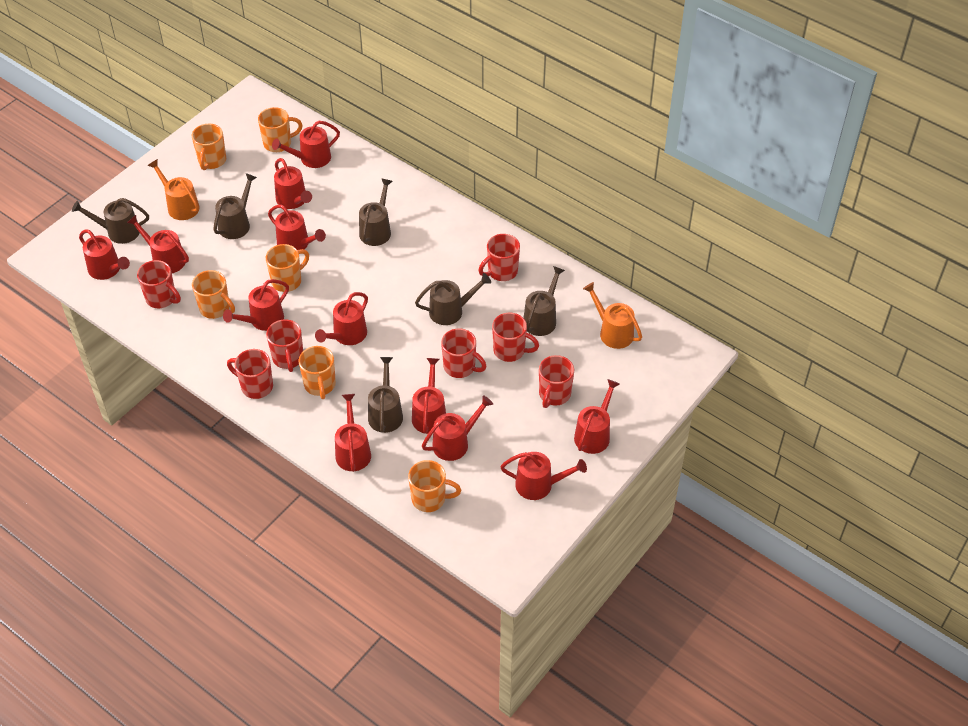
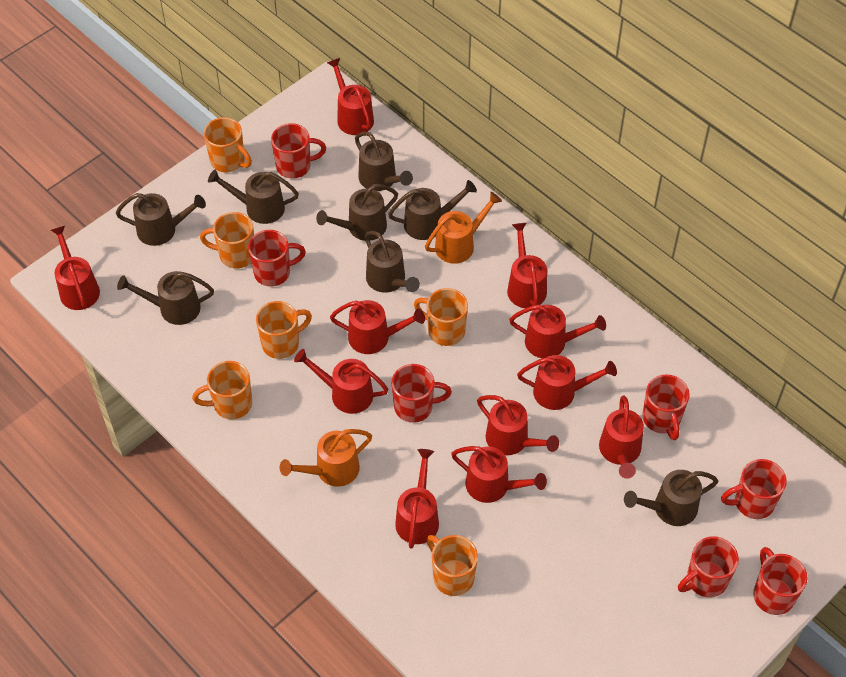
brown watering can: 6 -> 8
red watering can: 12 -> 11

